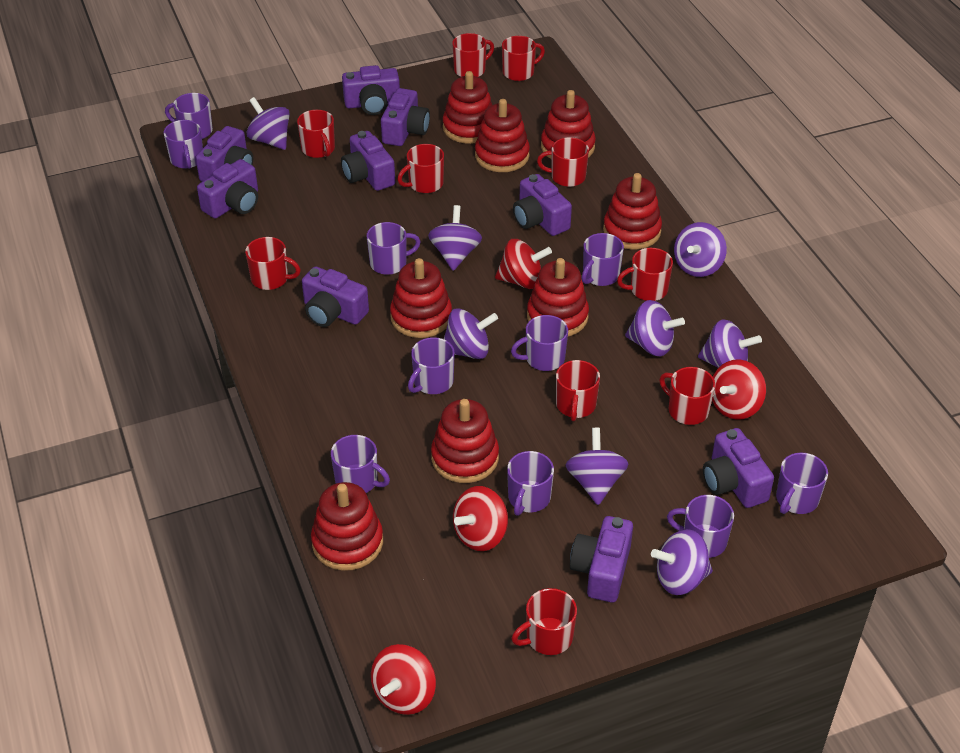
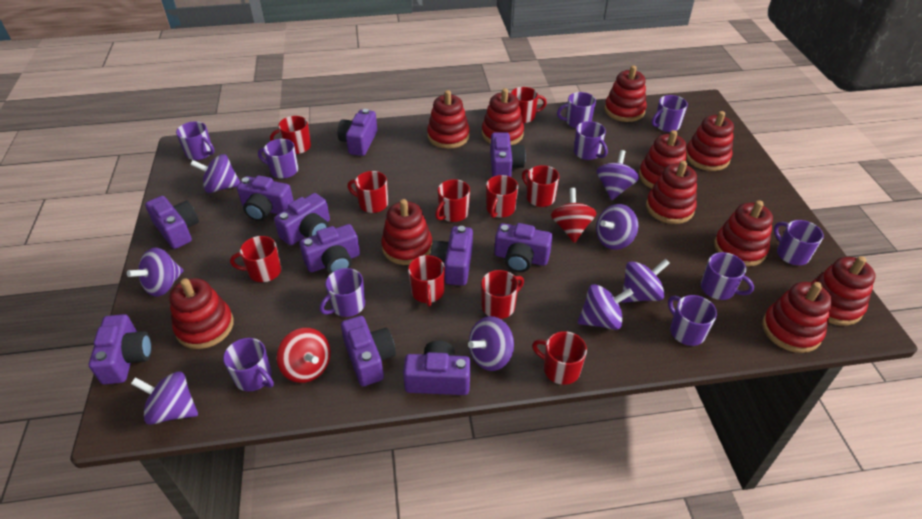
purple camera: 9 -> 11
red spinning top: 4 -> 2
red stacking toy: 8 -> 11

